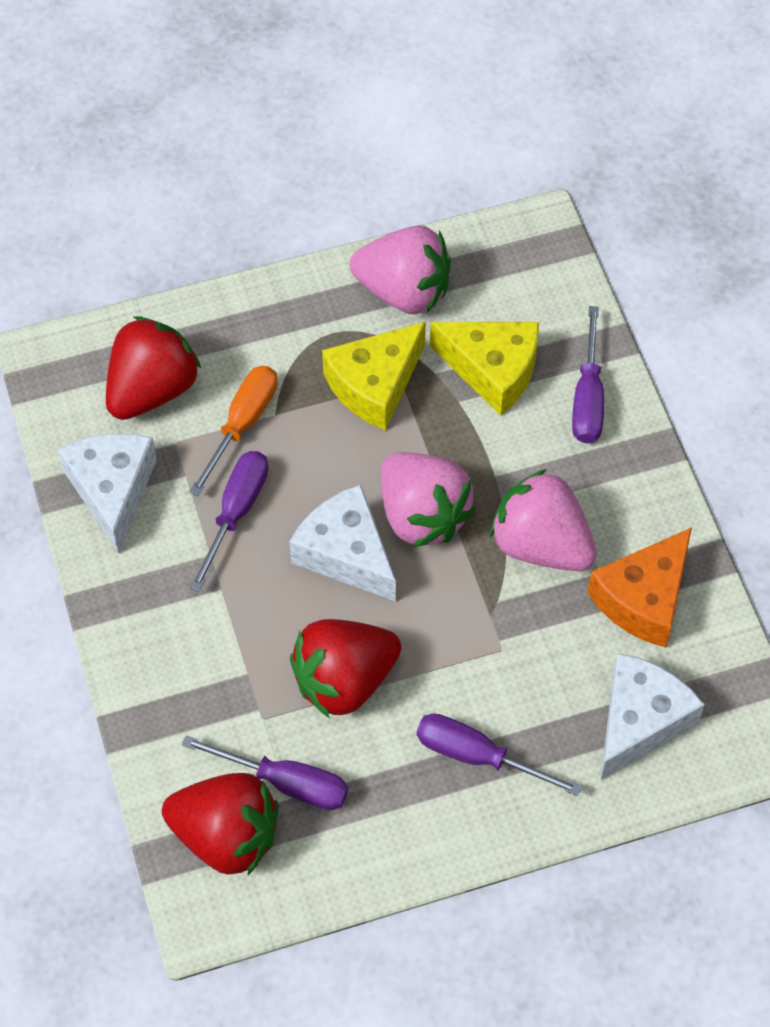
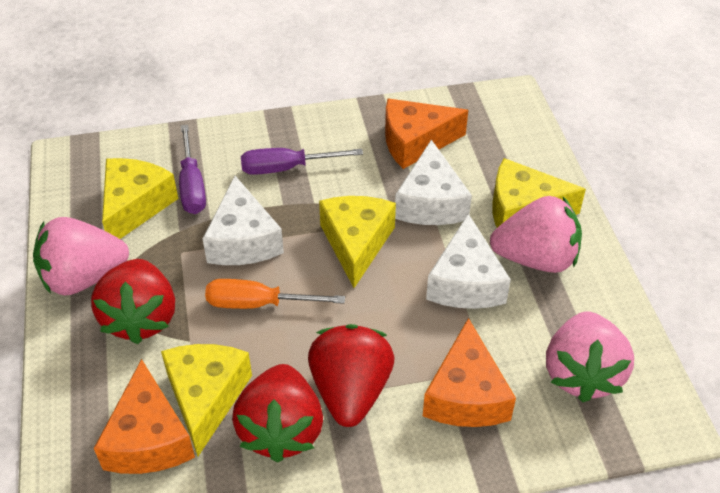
orange cheese: 1 -> 3
purple screwdriver: 4 -> 2
yellow cheese: 2 -> 4

